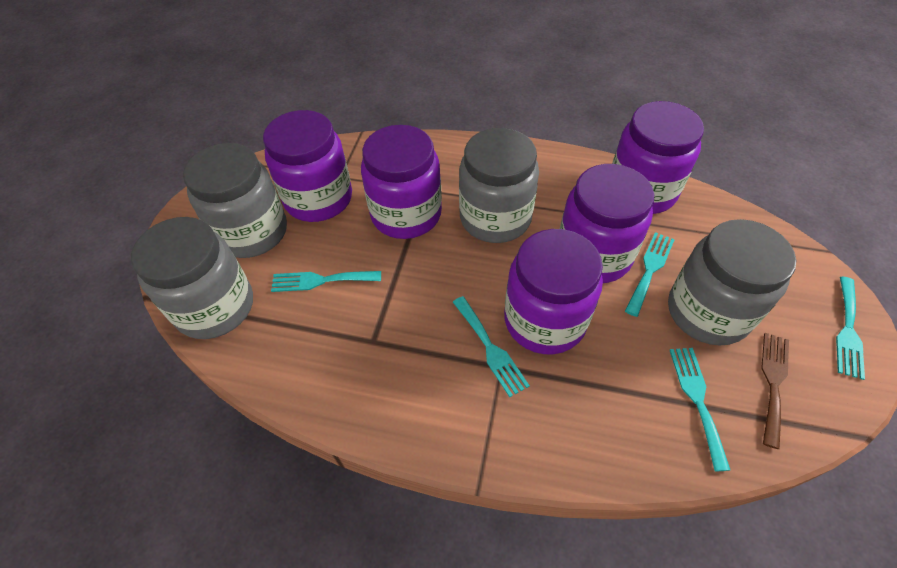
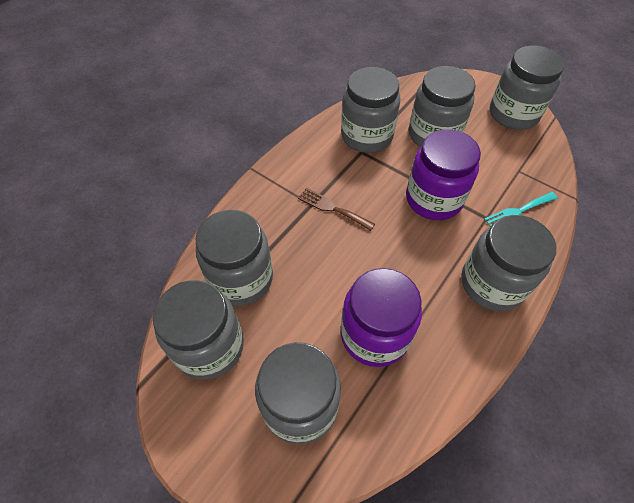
grey jar: 4 -> 7
purple jar: 5 -> 2
turquoise fork: 5 -> 1

